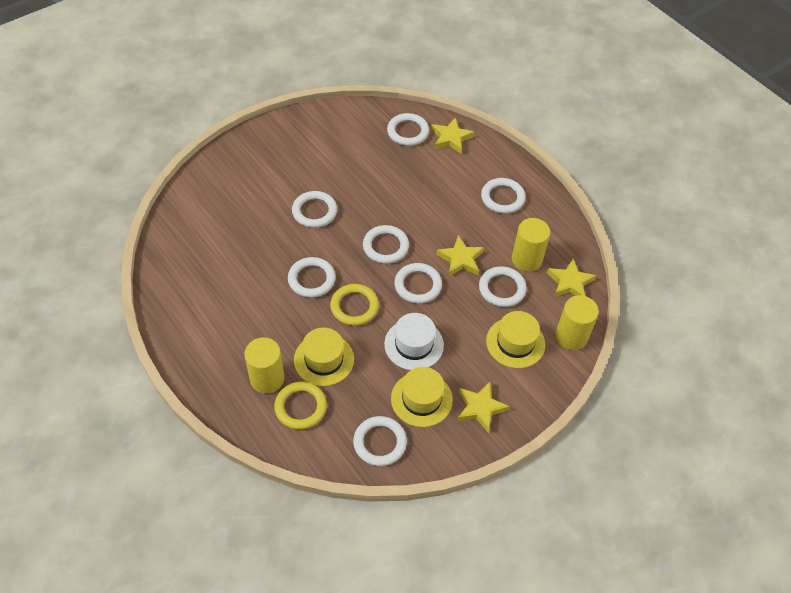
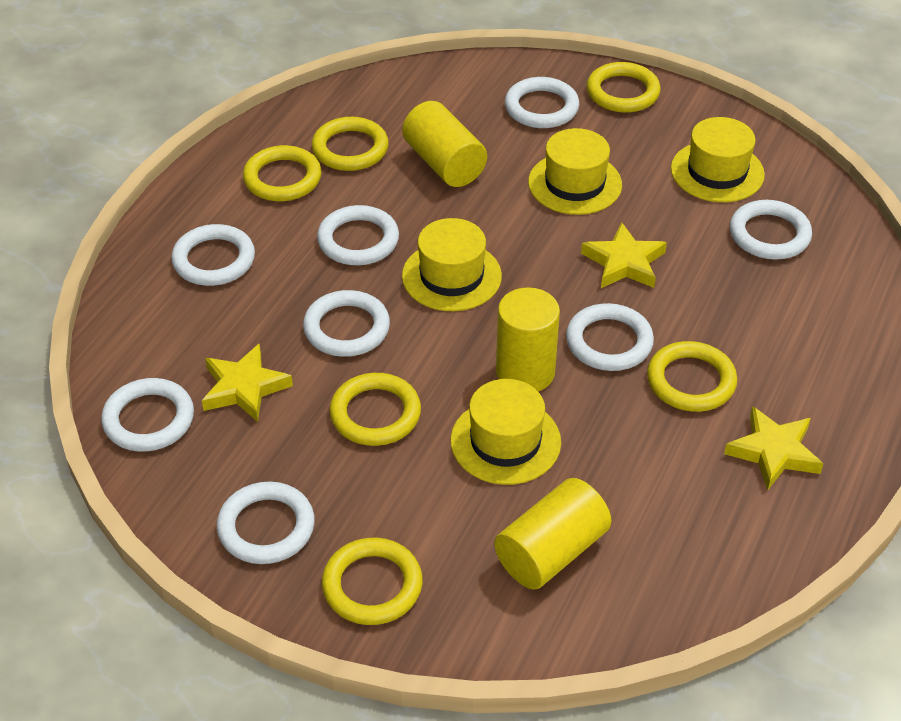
white hat: 1 -> 0
yellow hat: 3 -> 4
yellow ring: 2 -> 6
yellow star: 4 -> 3

